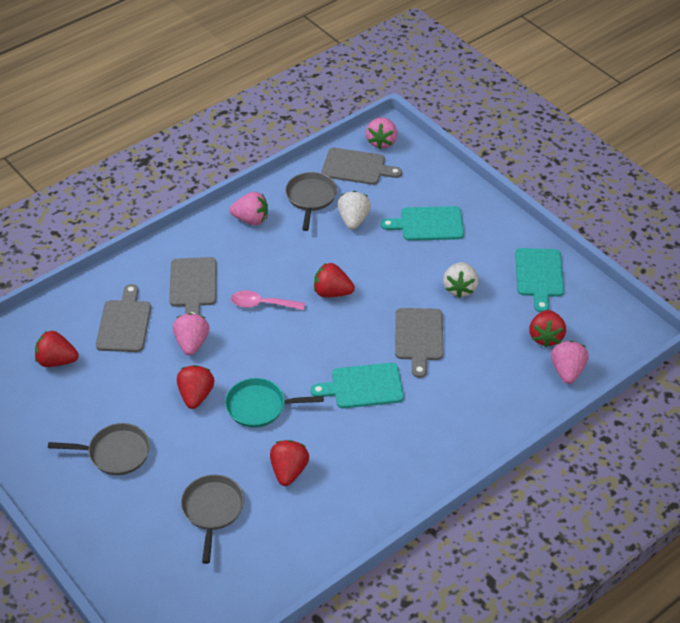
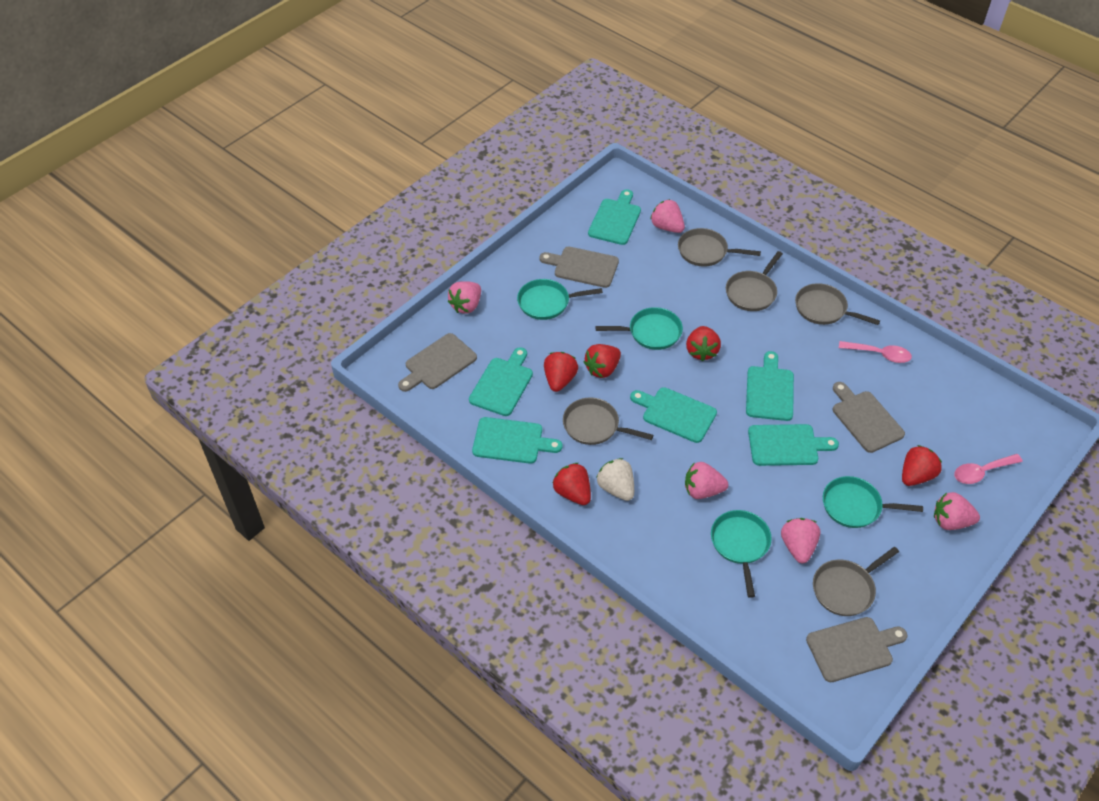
grey pan: 3 -> 5
pink spoon: 1 -> 2
pink strawberry: 4 -> 5
turquoise cutting board: 3 -> 6
turquoise pan: 1 -> 4
white strawberry: 2 -> 1

